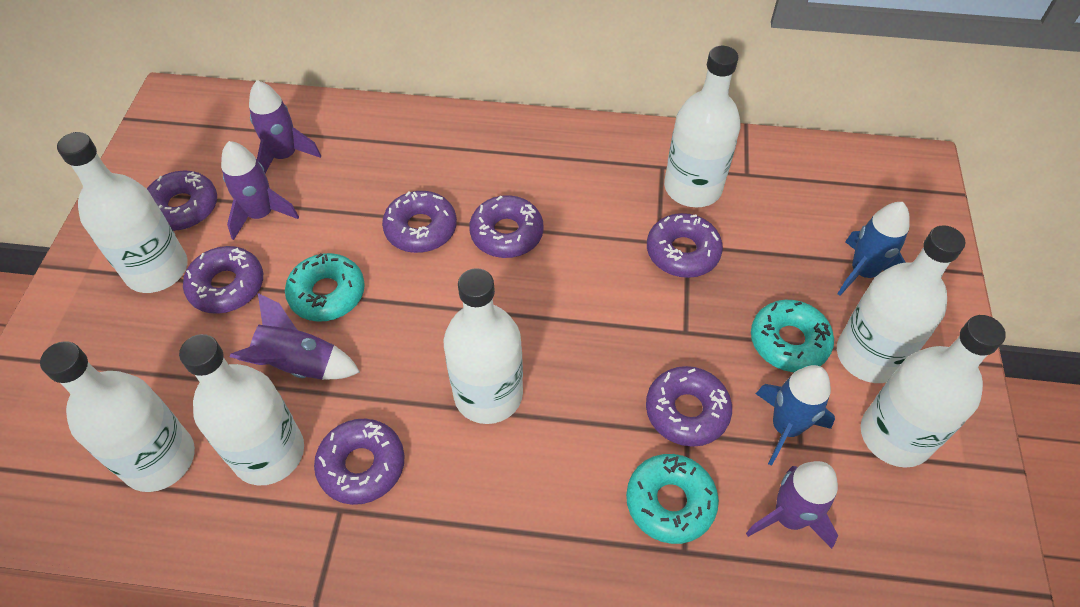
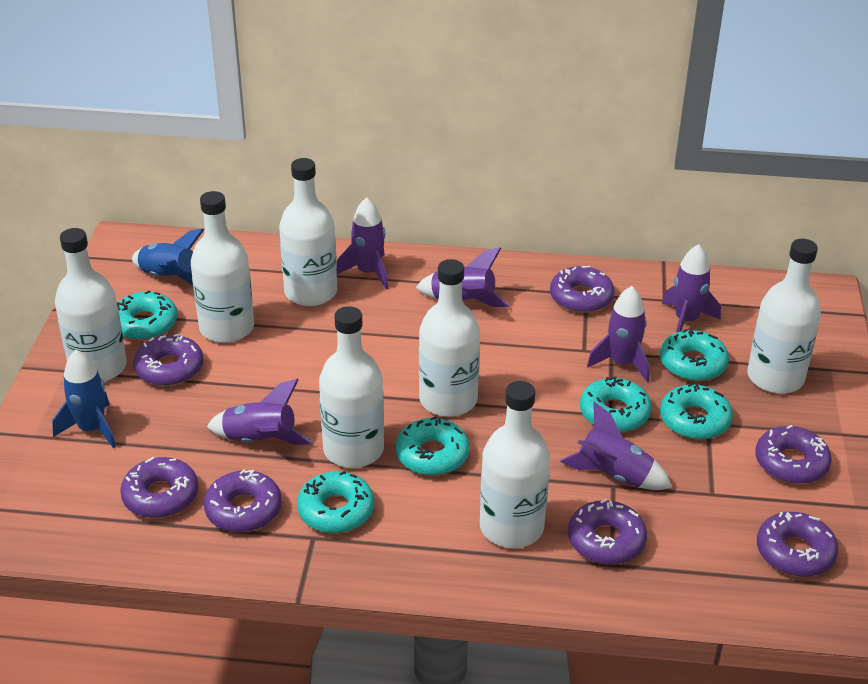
purple rocket: 4 -> 6
turquoise donut: 3 -> 6

